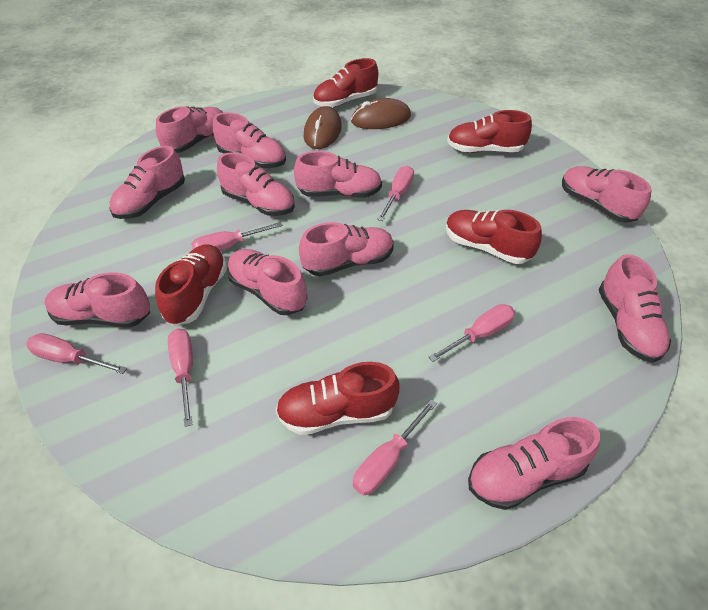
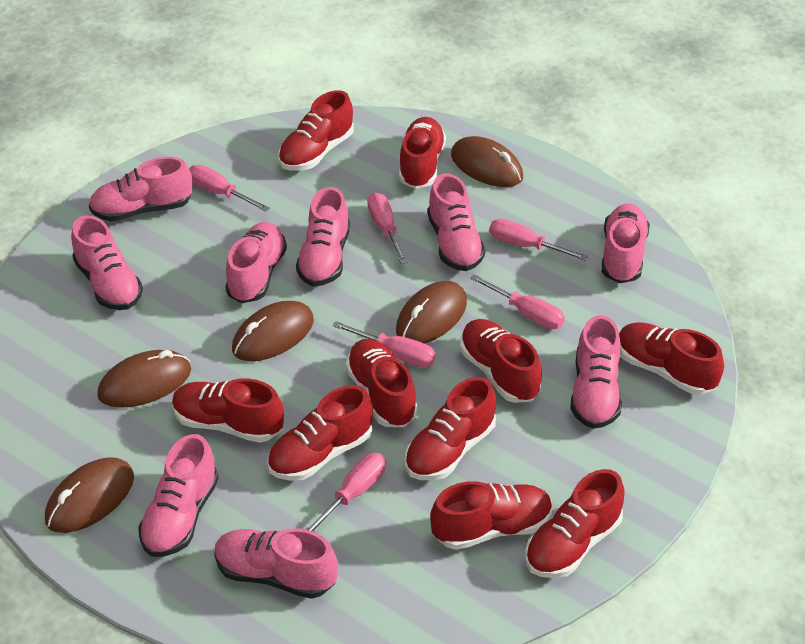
brown mouse: 2 -> 5
pink shoe: 11 -> 9
red shoe: 5 -> 10

